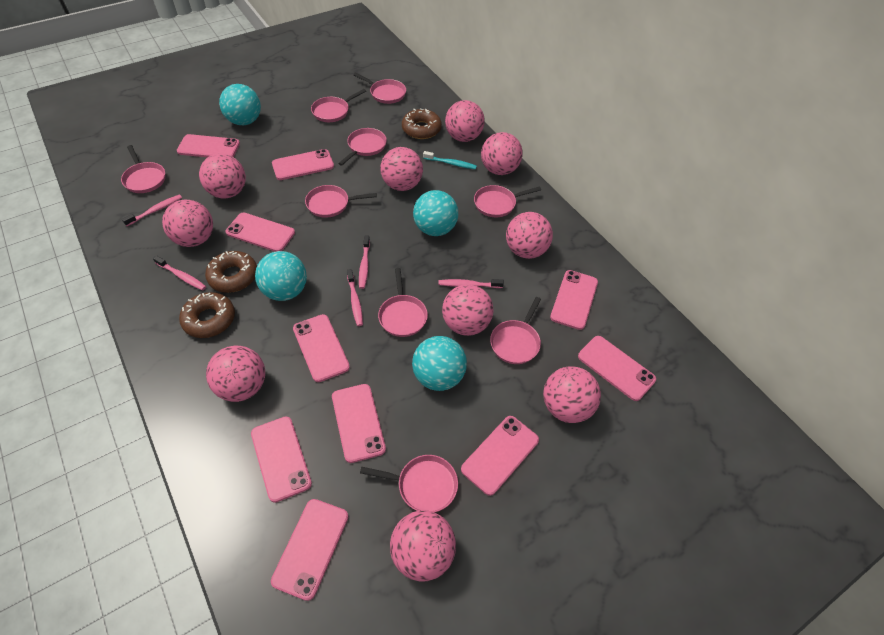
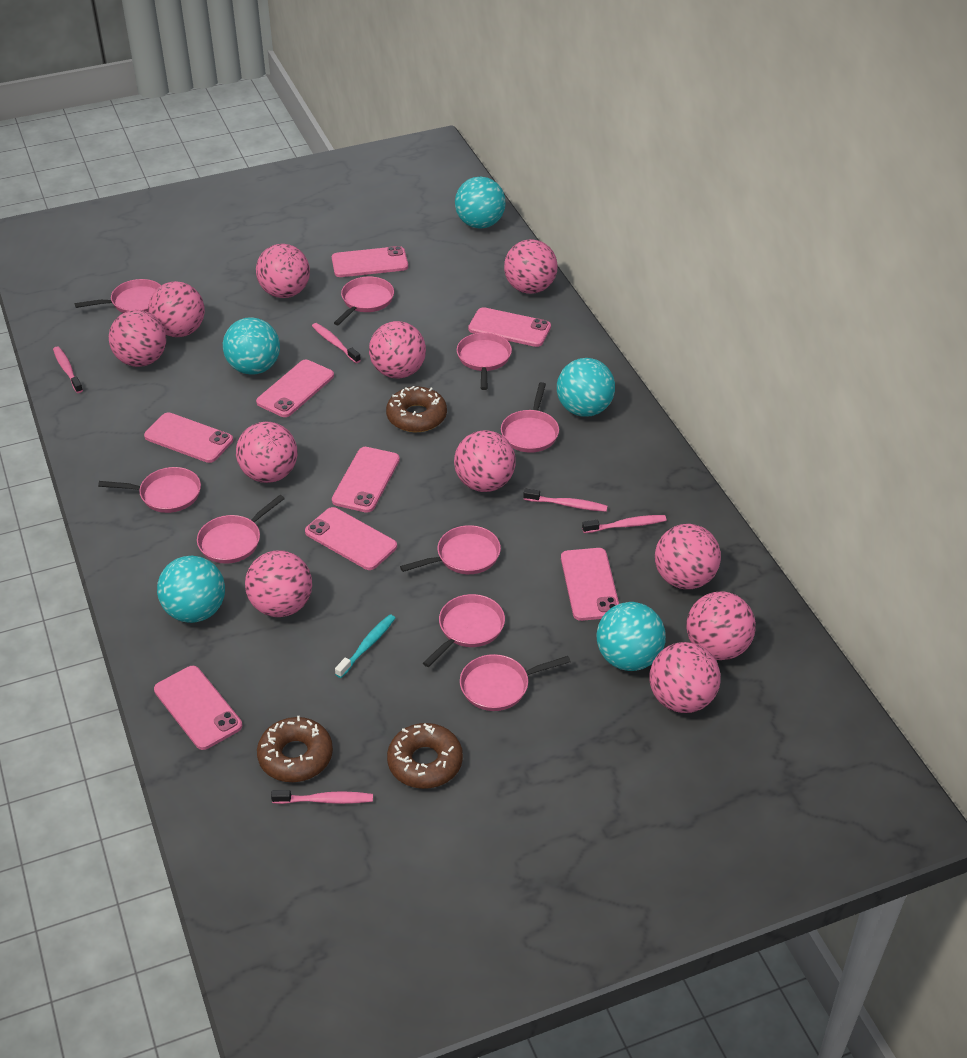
pink ball: 10 -> 11
pink phone: 10 -> 8
turquoise ball: 4 -> 5

